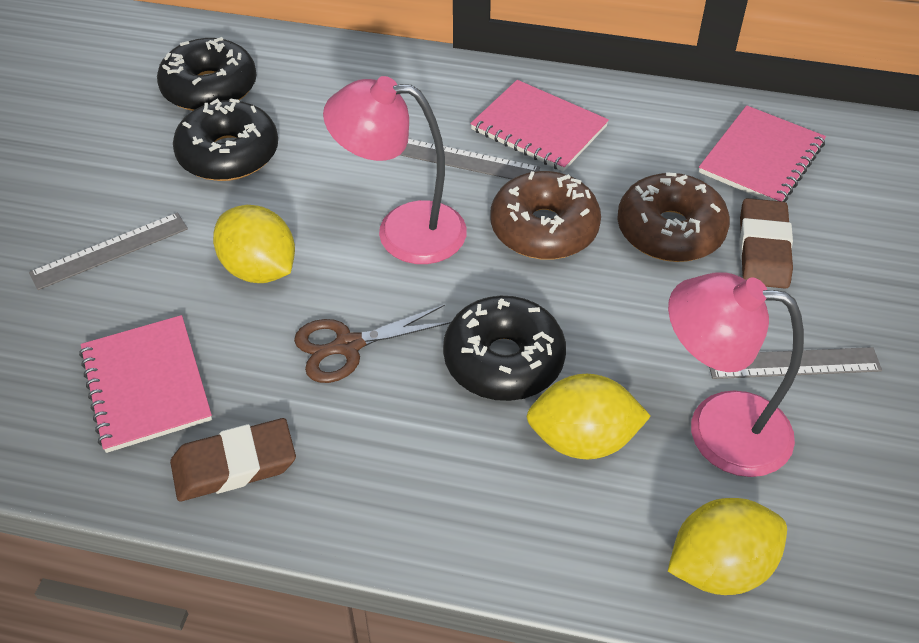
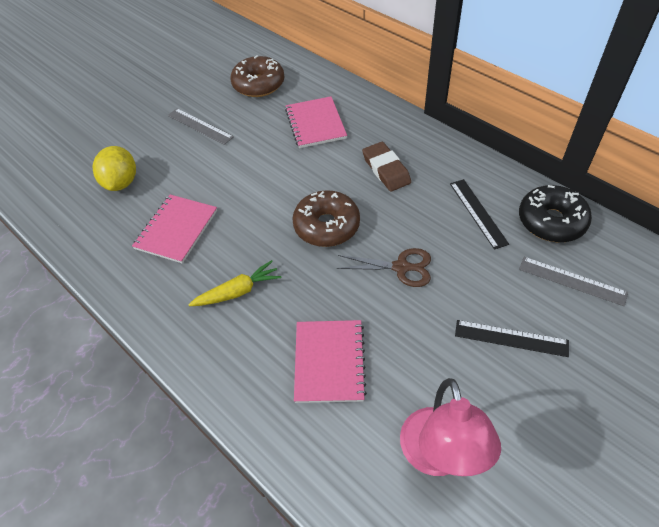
black donut: 3 -> 1
black ruler: 0 -> 2
brown eraser: 2 -> 1
grey ruler: 3 -> 2
pink lamp: 2 -> 1
yellow carrot: 0 -> 1
yellow lemon: 3 -> 1

